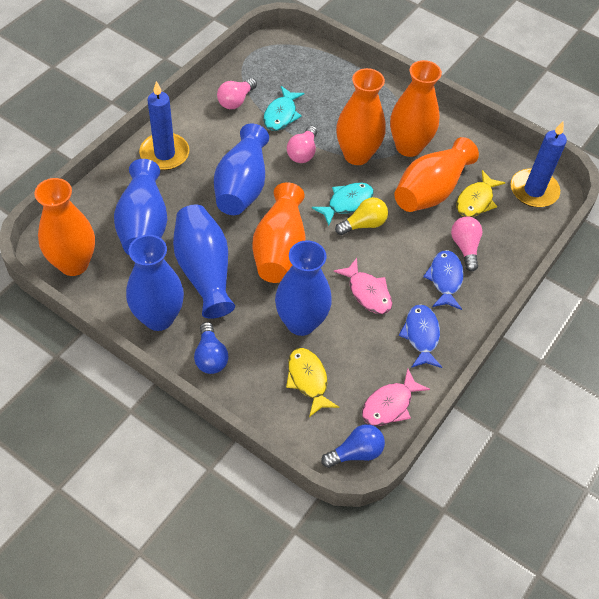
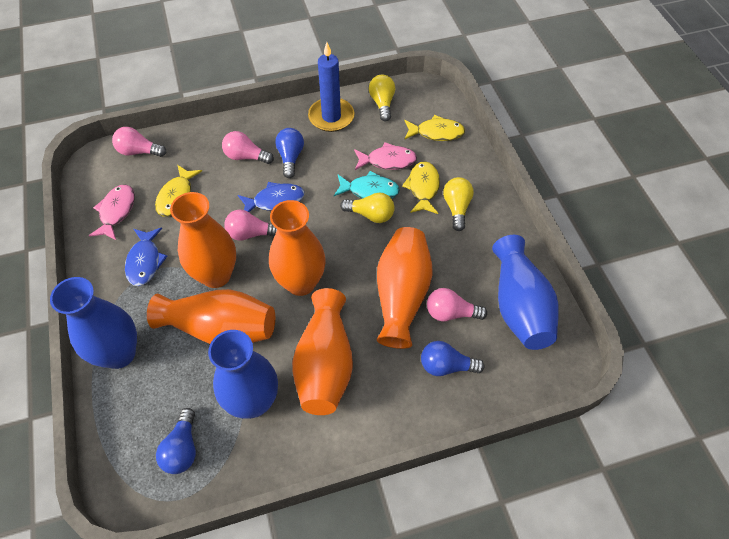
blue candle: 2 -> 1
blue light bulb: 2 -> 3
blue vase: 5 -> 3
pink light bulb: 3 -> 4
turquoise fish: 2 -> 1
yellow fish: 2 -> 3
yellow light bulb: 1 -> 3

